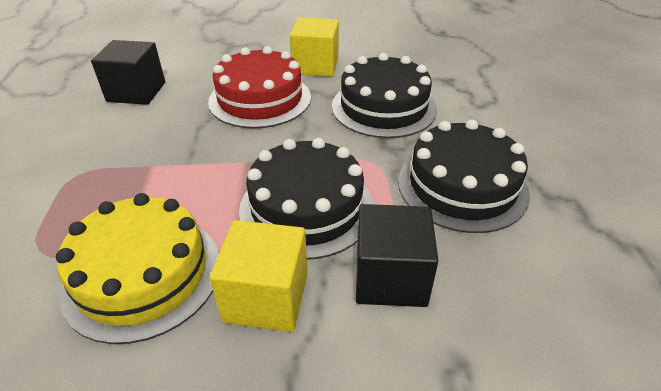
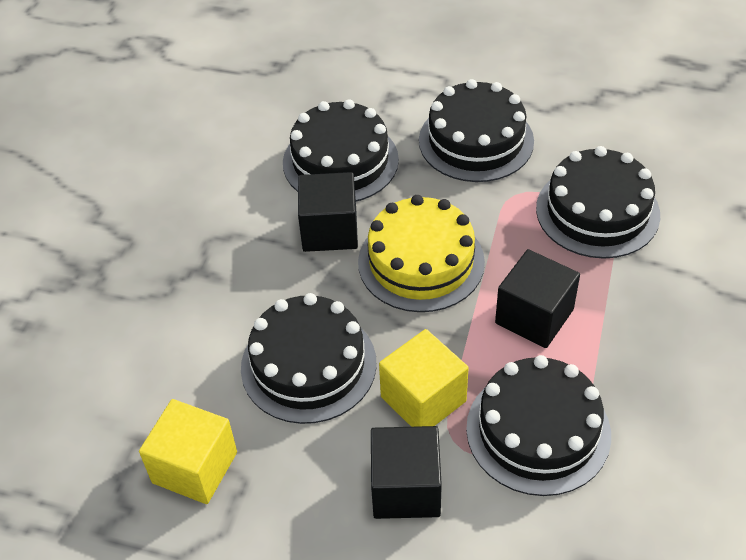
black cake: 3 -> 5
black cube: 2 -> 3
red cake: 1 -> 0

